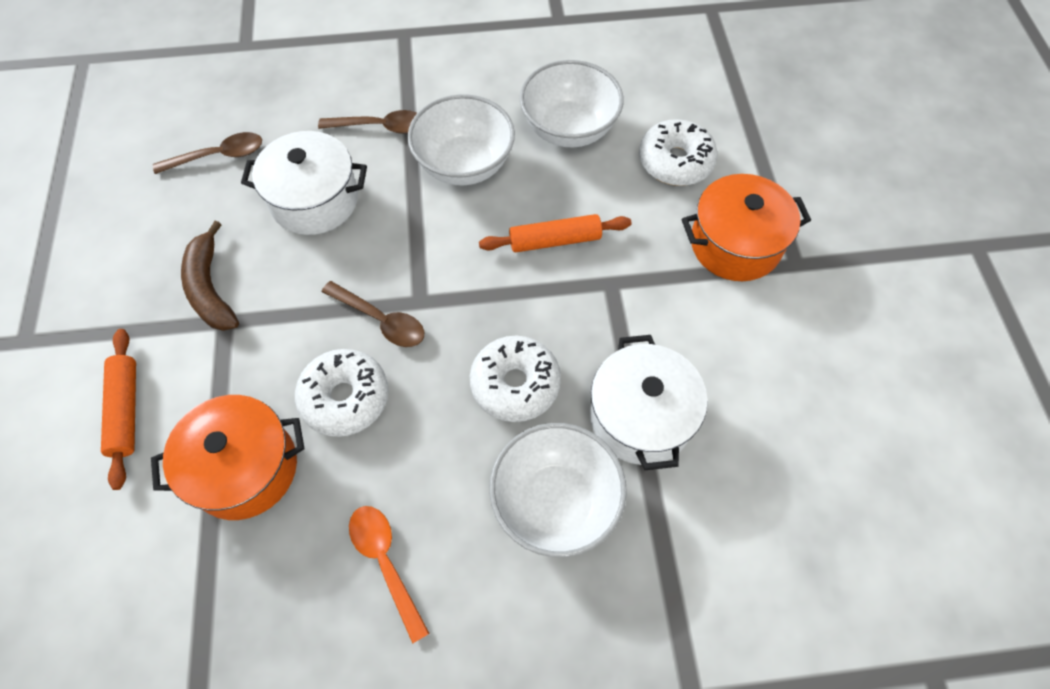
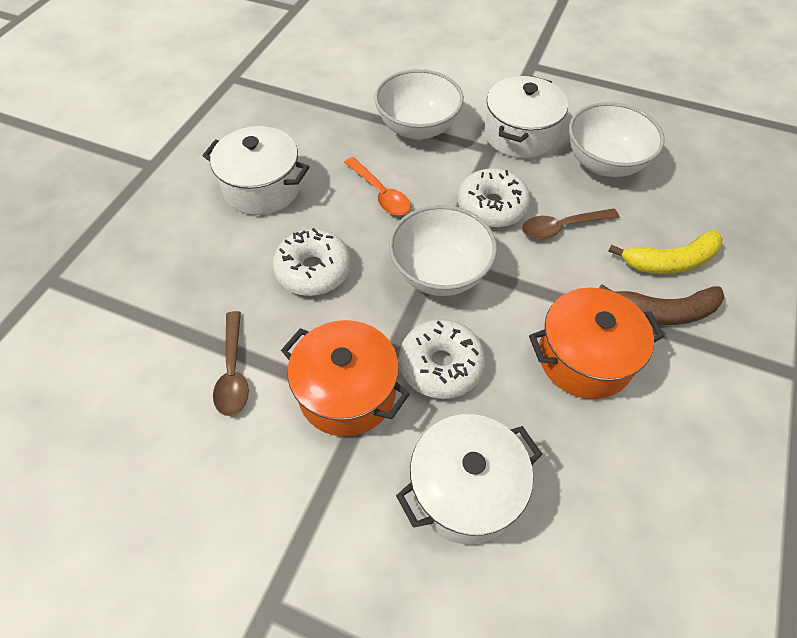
brown spoon: 3 -> 2
orange rolling pin: 2 -> 0
white pot: 2 -> 3
yellow banana: 0 -> 1

